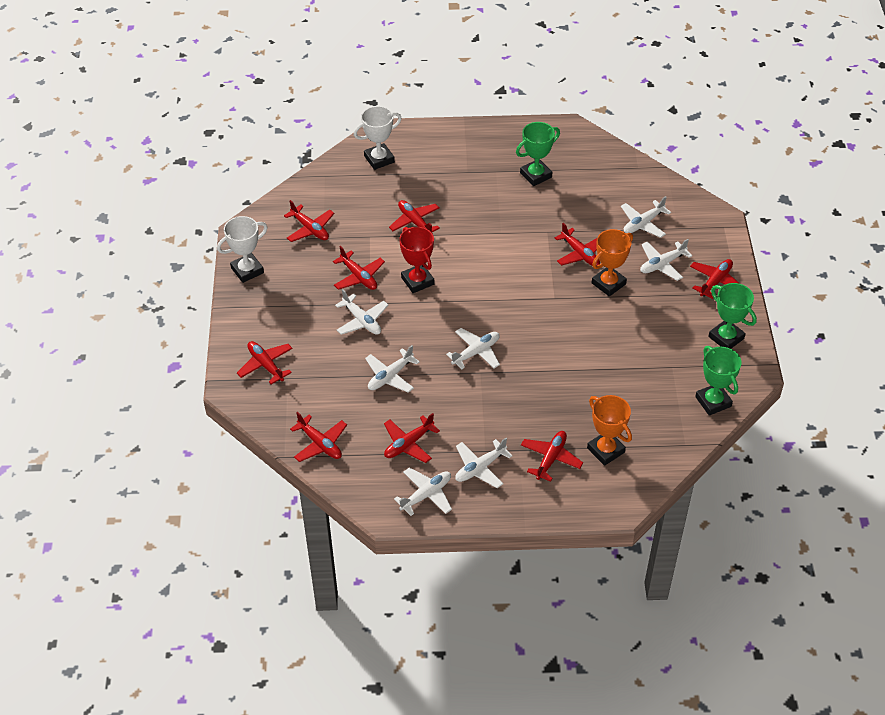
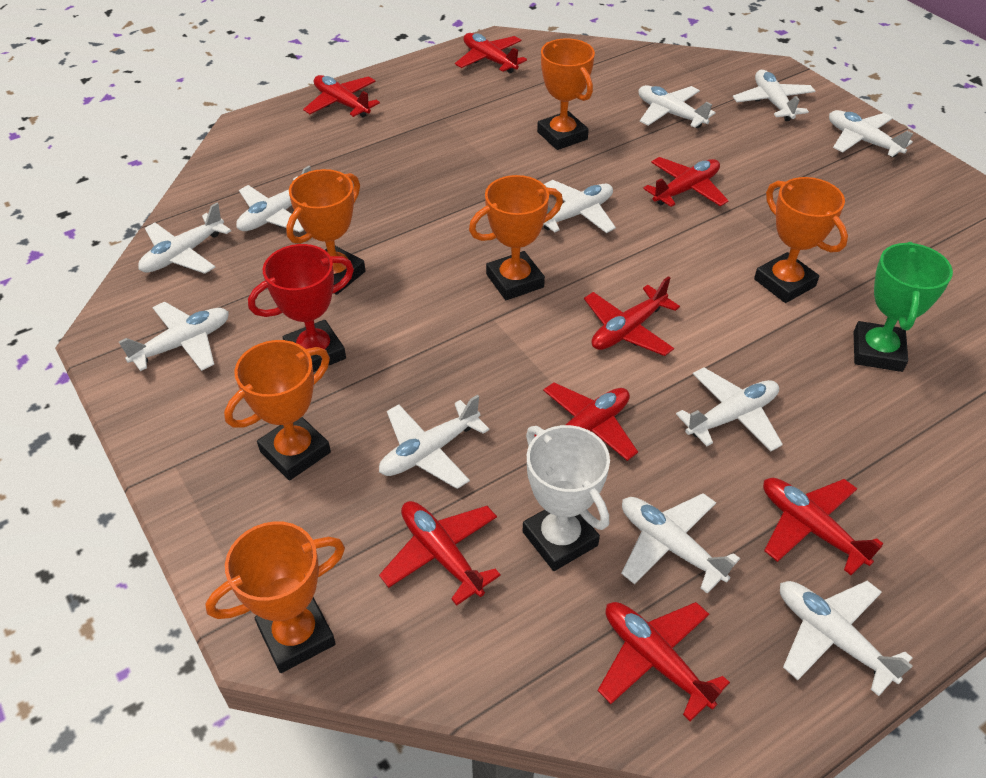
green trophy: 3 -> 1
orange trophy: 2 -> 6
red plane: 9 -> 8
white plane: 7 -> 11
white trophy: 2 -> 1

